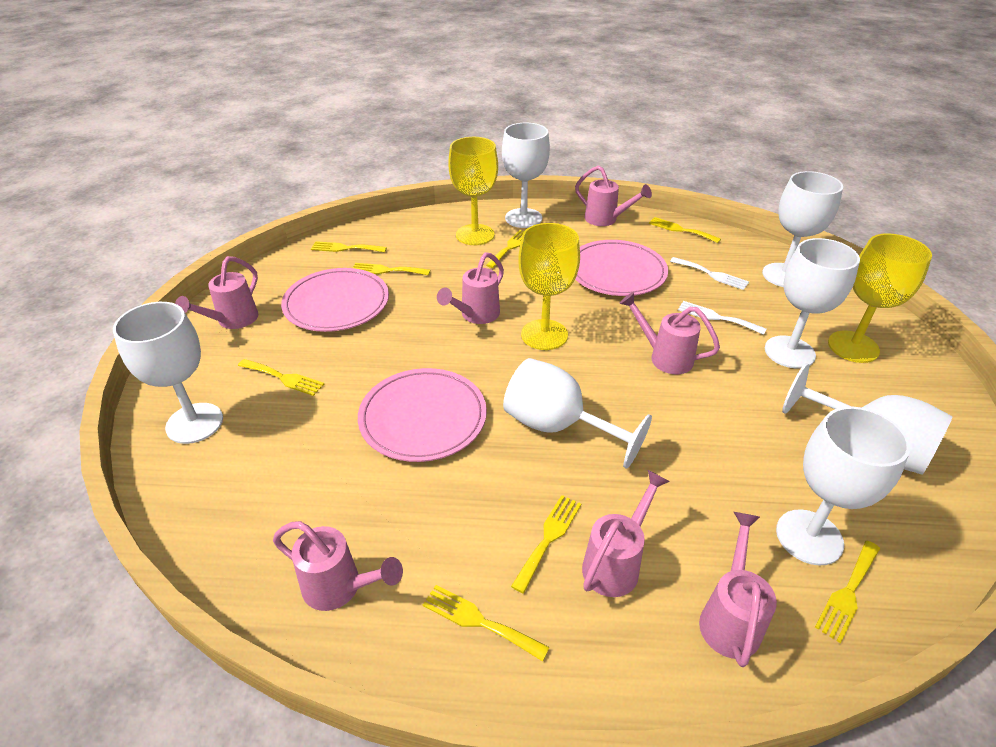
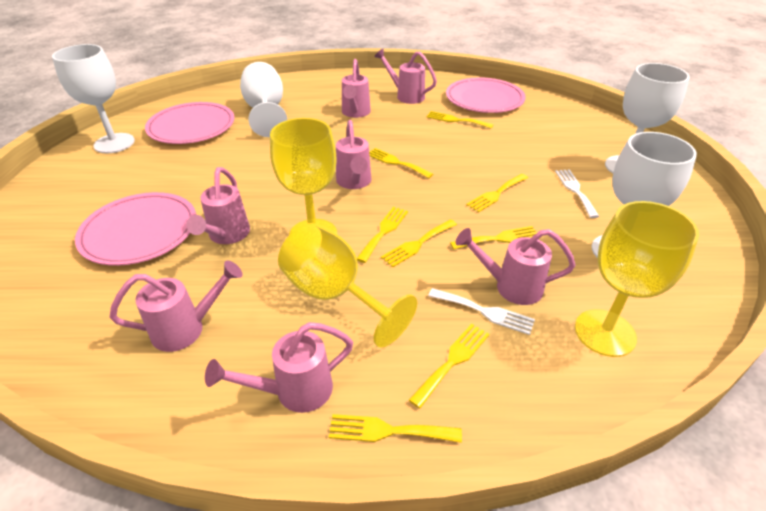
white goblet: 7 -> 4

